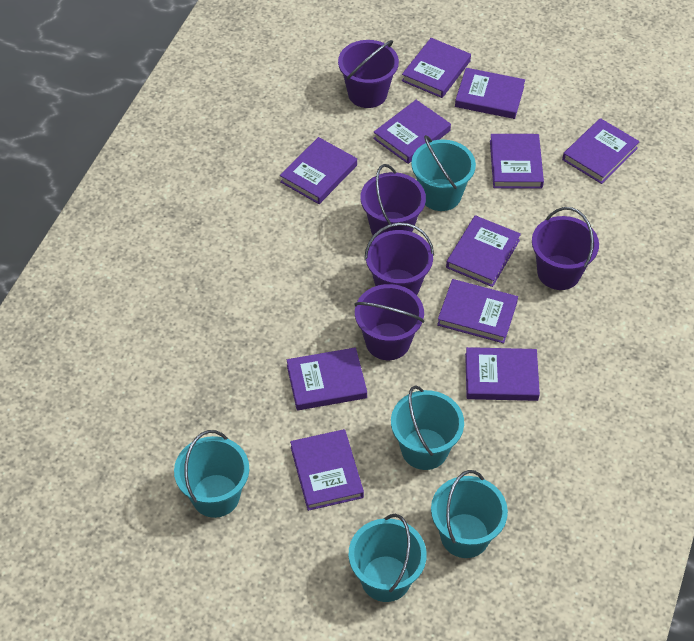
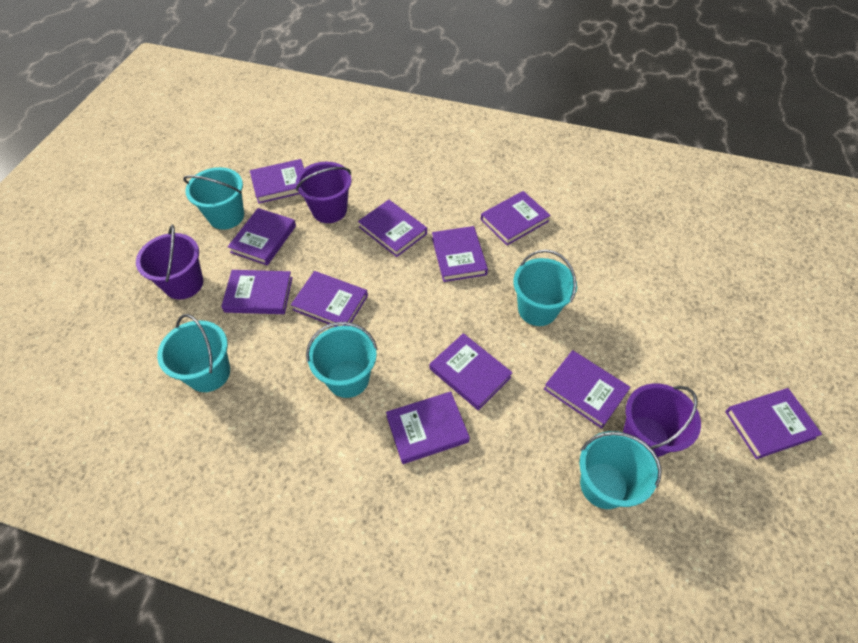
purple bucket: 5 -> 3

